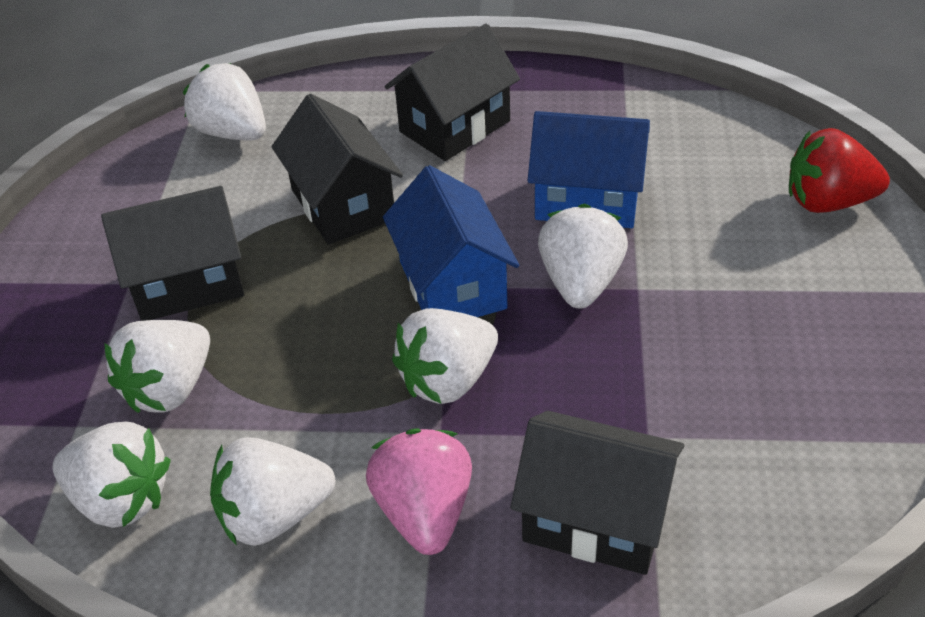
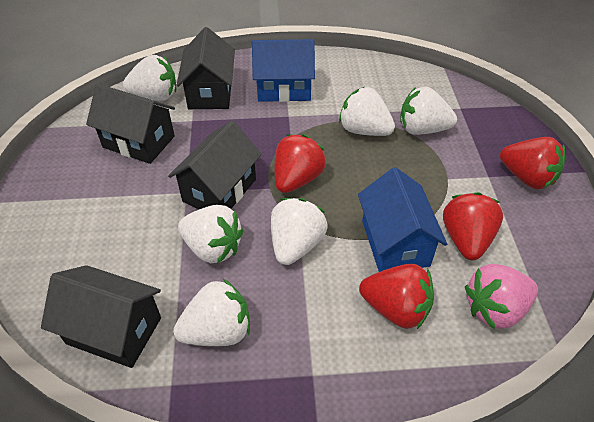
red strawberry: 1 -> 4

